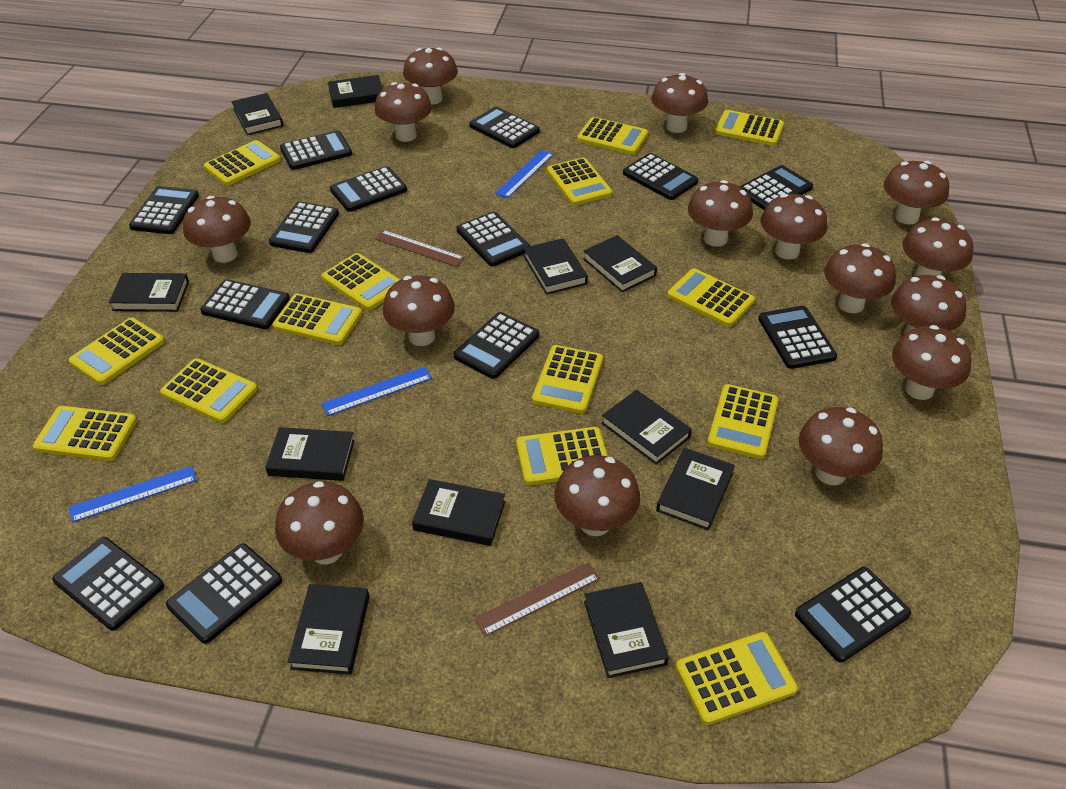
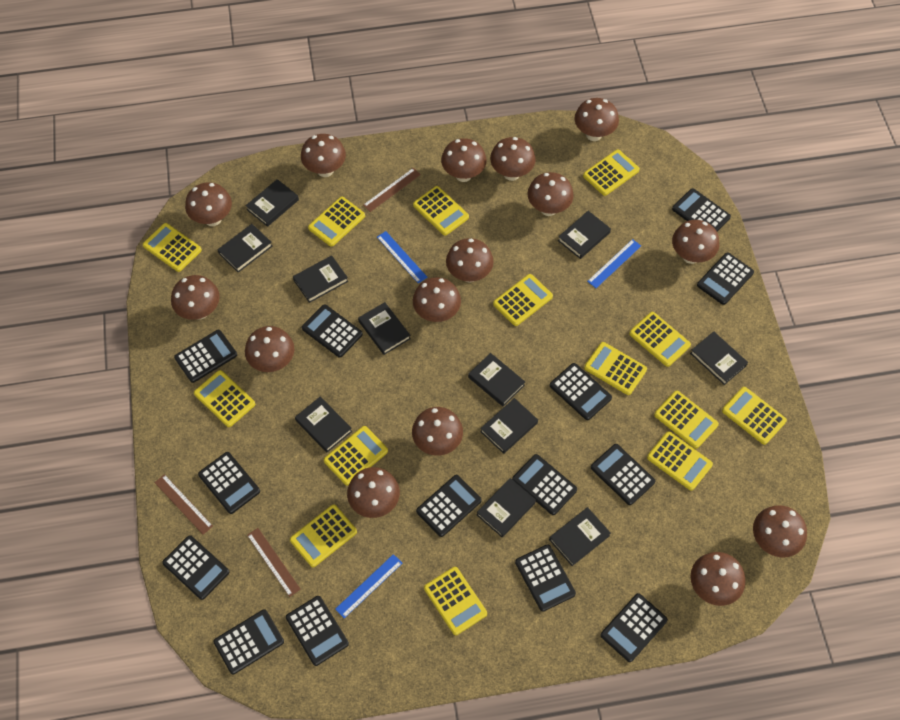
brown ruler: 2 -> 3

